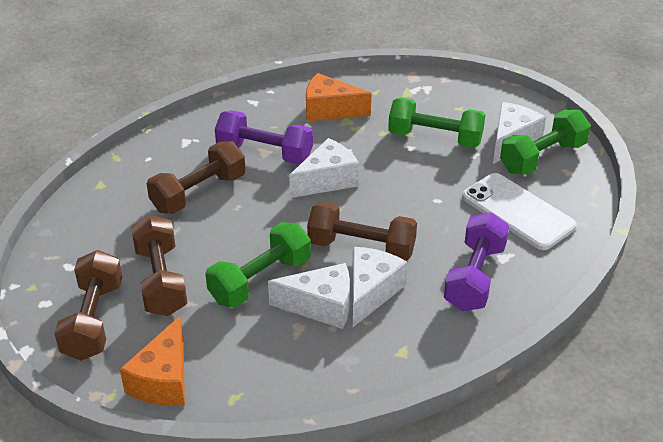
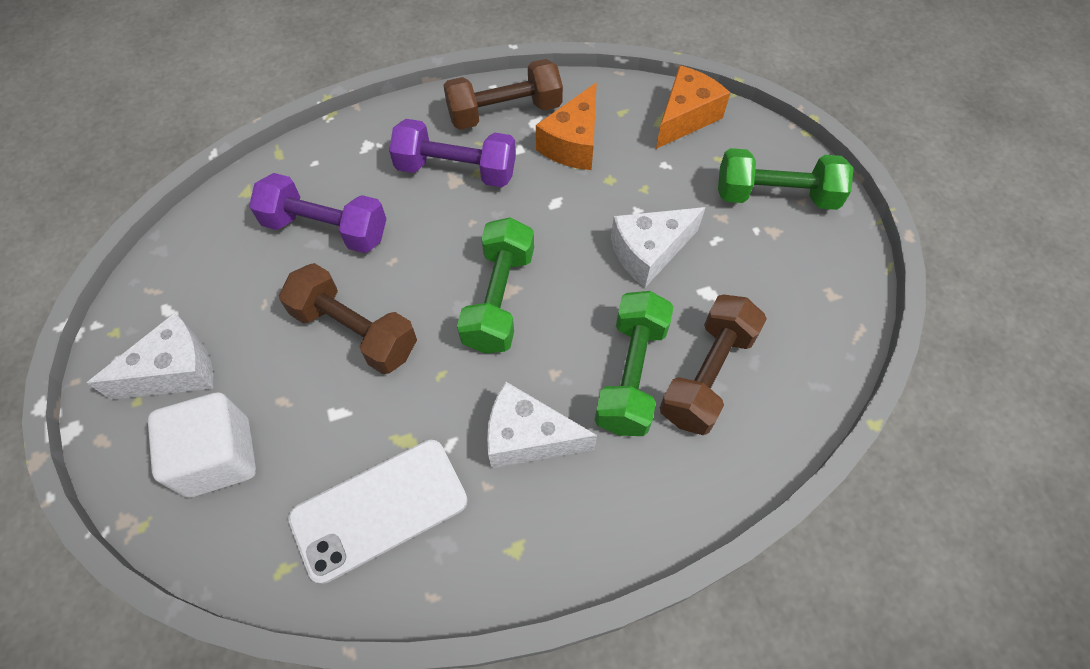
brown dumbbell: 4 -> 3
white cheese: 4 -> 3
white cube: 0 -> 1

